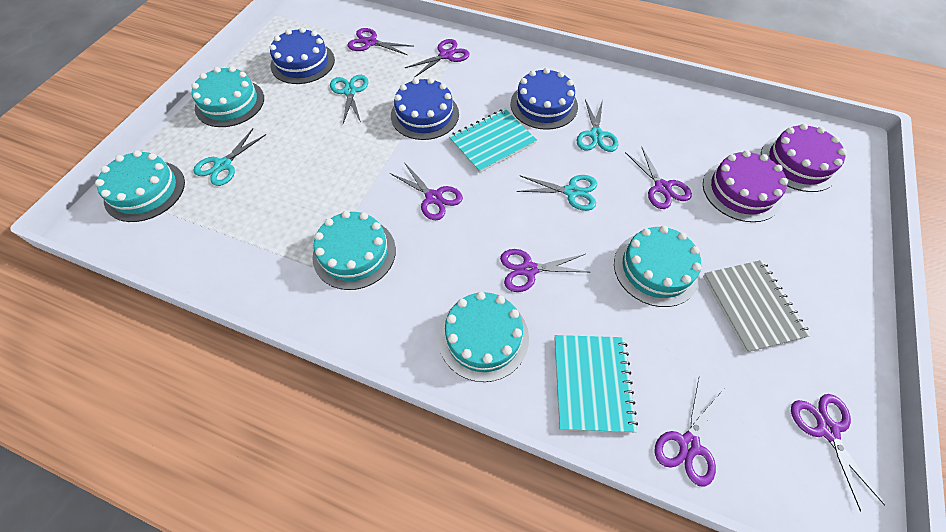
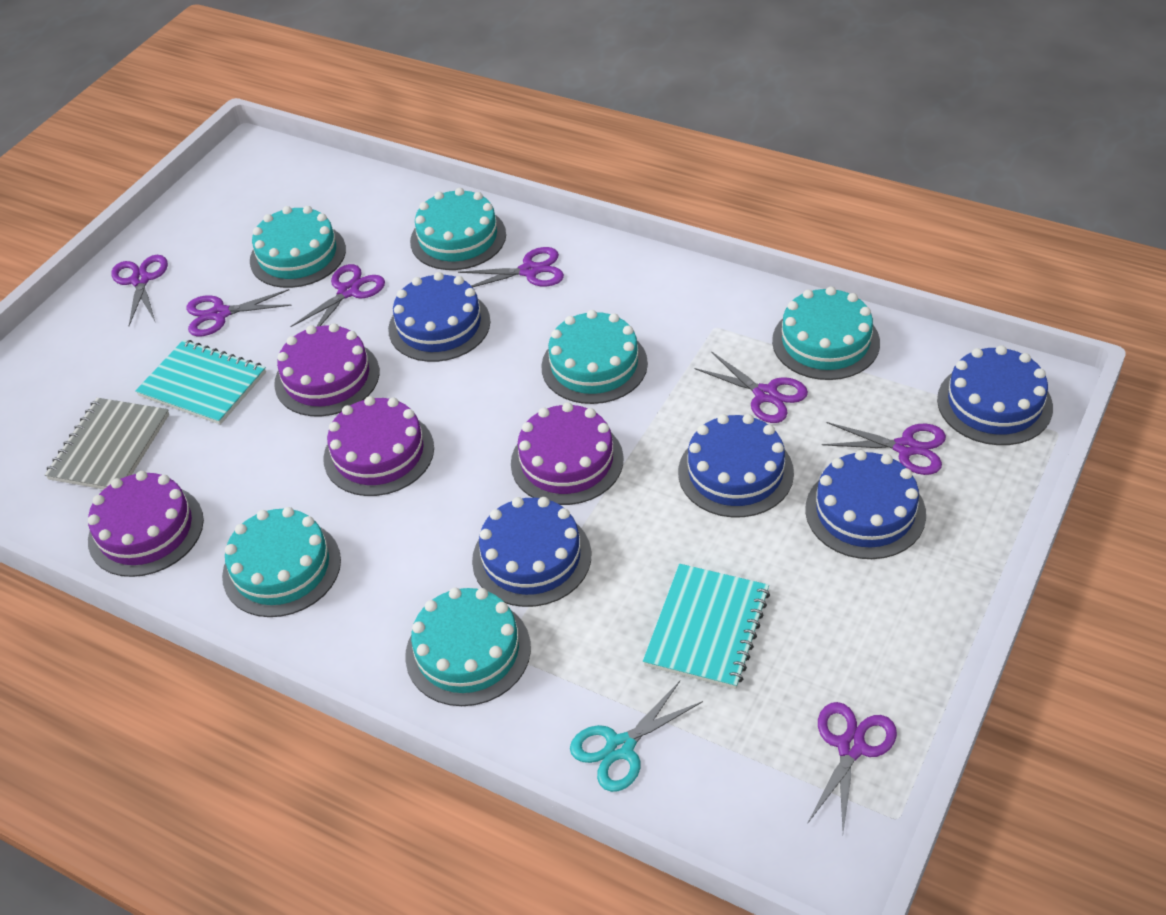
blue cake: 3 -> 5
purple cake: 2 -> 4
turquoise cake: 5 -> 6
turquoise scissors: 4 -> 1

